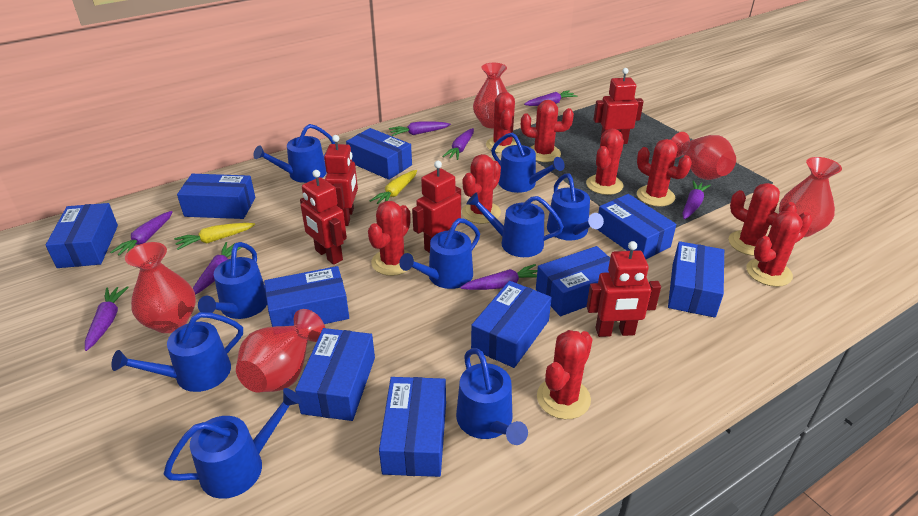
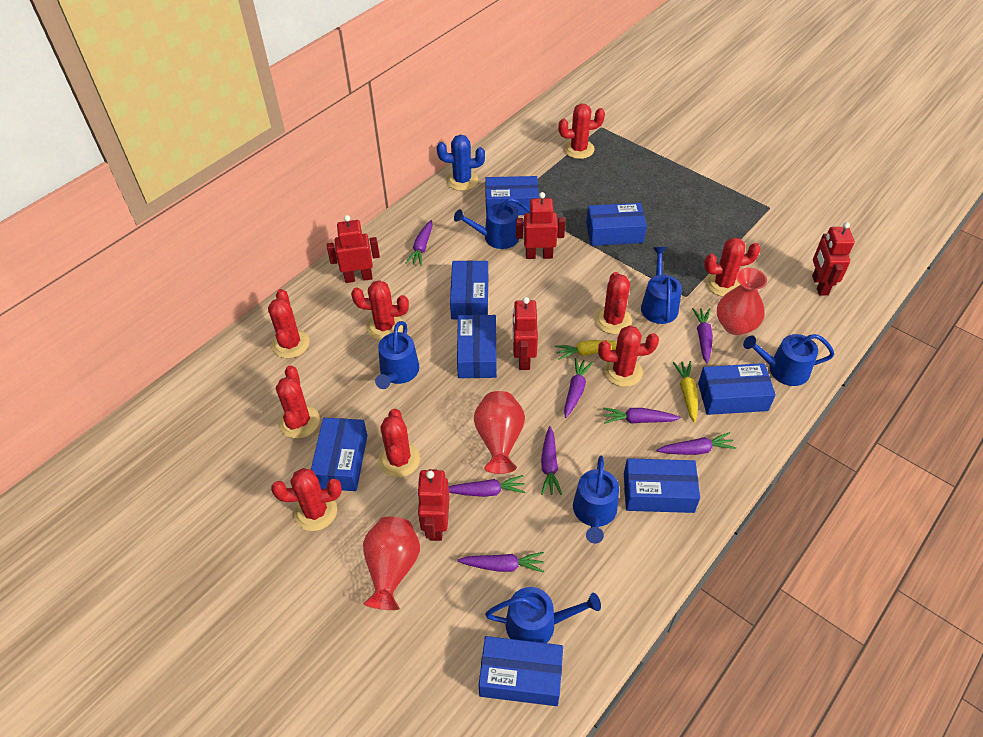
blue box: 10 -> 8
blue cactus: 0 -> 1
blue watering can: 9 -> 6
red vase: 5 -> 3

